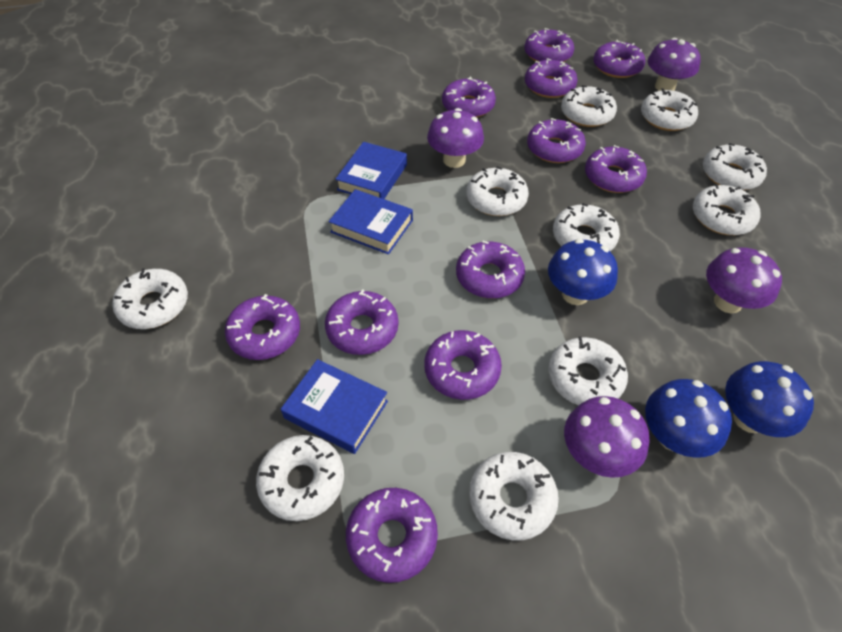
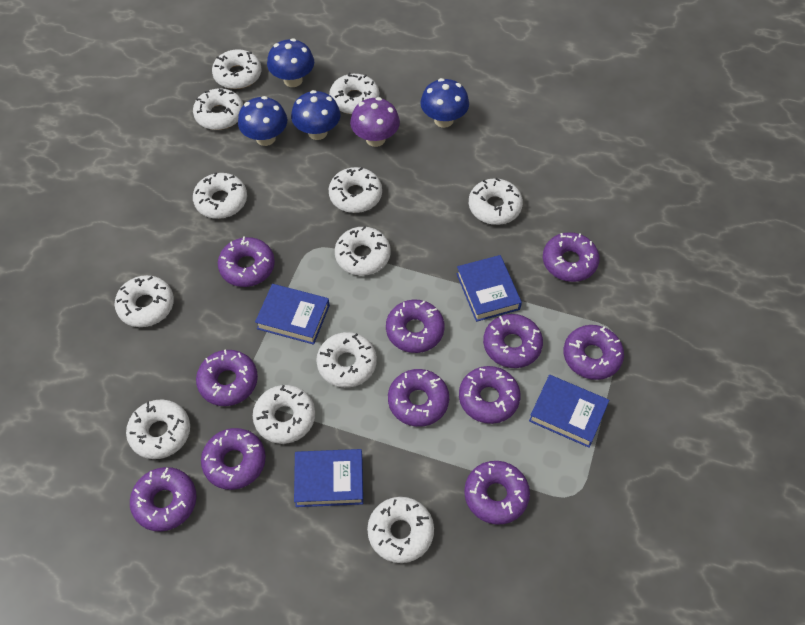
blue book: 3 -> 4
blue mushroom: 3 -> 4
purple mushroom: 4 -> 1
white donut: 10 -> 12

